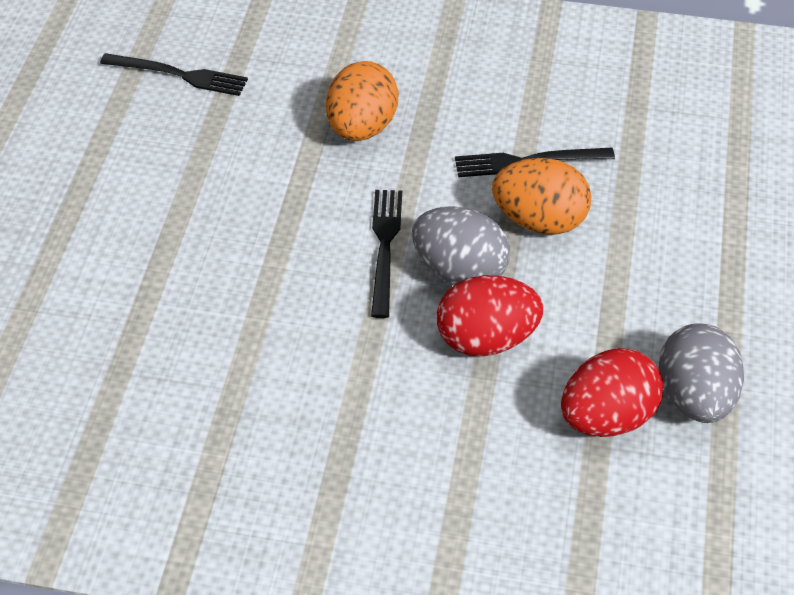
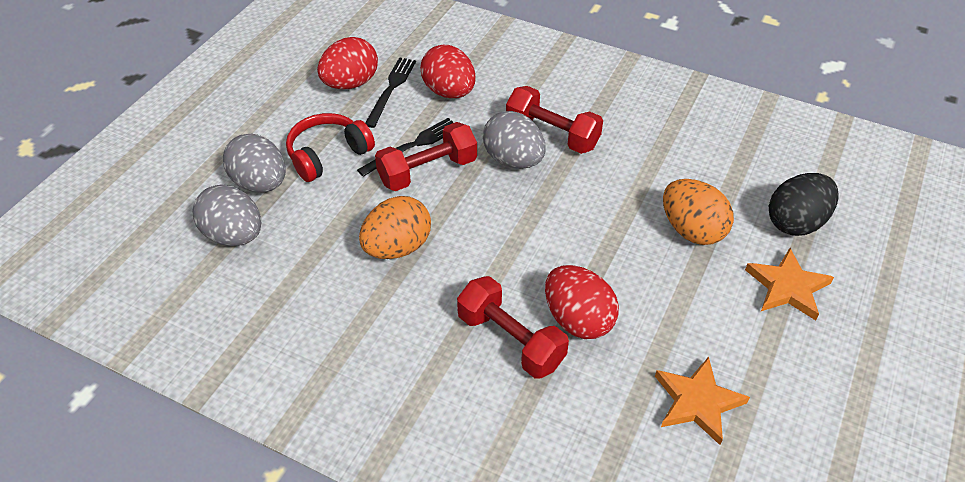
black egg: 0 -> 1
black fork: 3 -> 2
grey egg: 2 -> 3
orange star: 0 -> 2
red dumbbell: 0 -> 3
red egg: 2 -> 3
red headphones: 0 -> 1

